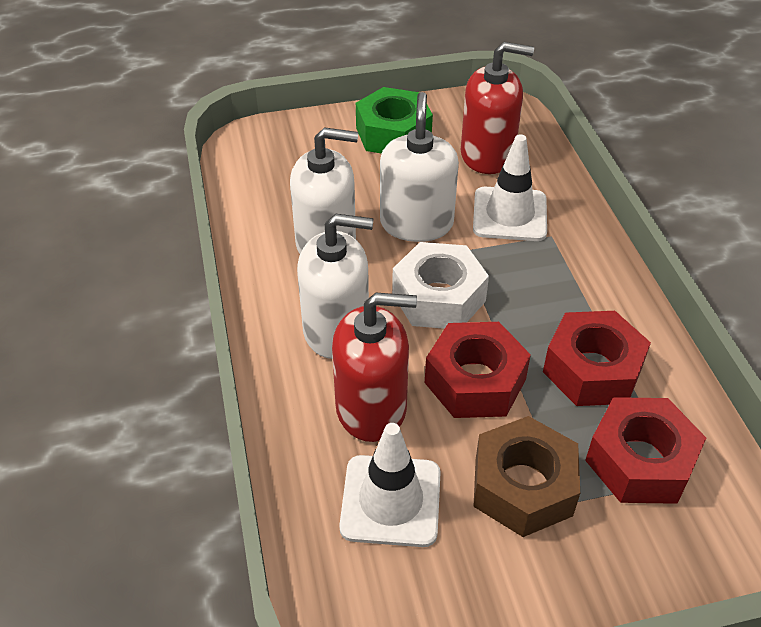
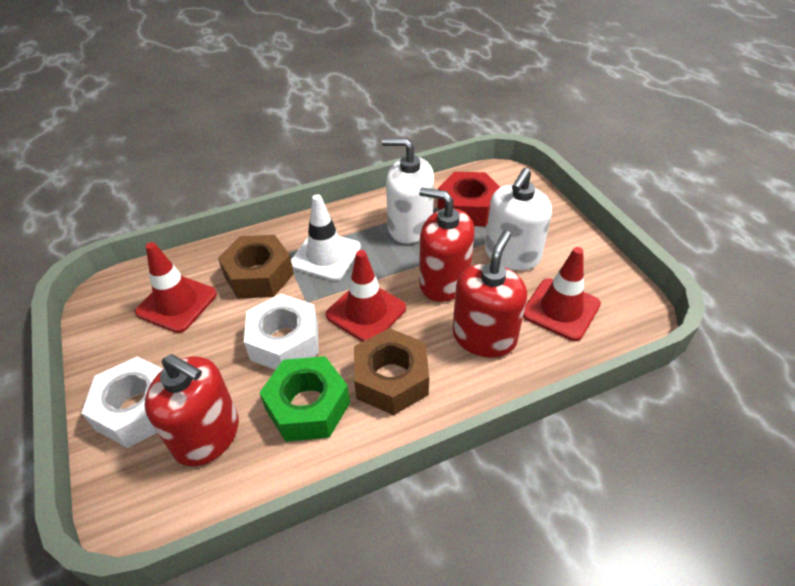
brown nut: 1 -> 2
red nut: 3 -> 1
red soap dispenser: 2 -> 3
red traffic cone: 0 -> 3
white nut: 1 -> 2
white soap dispenser: 3 -> 2
white traffic cone: 2 -> 1

